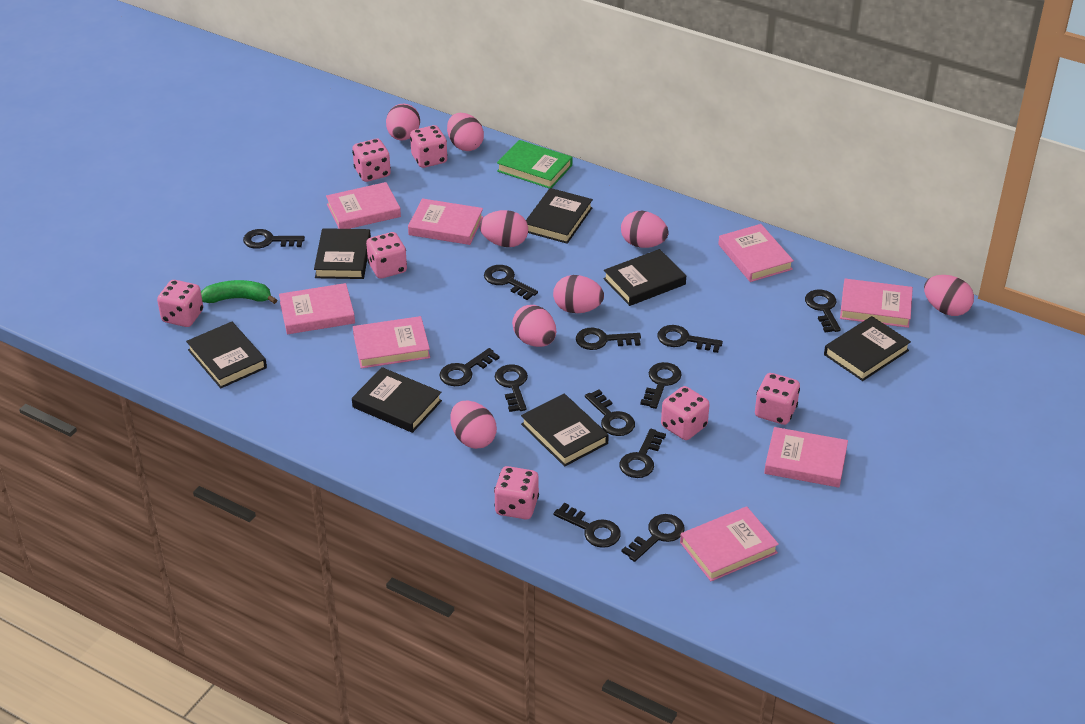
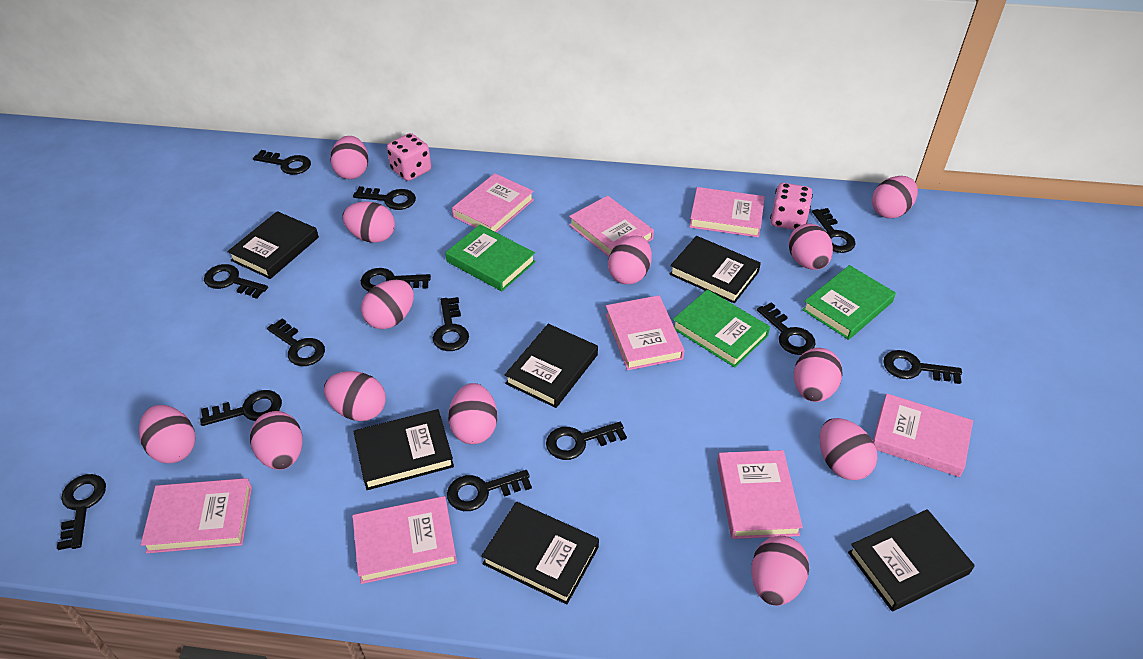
black book: 7 -> 6
black key: 12 -> 13
green banana: 1 -> 0
green book: 1 -> 3
pink dice: 7 -> 2
pink egg: 8 -> 13

